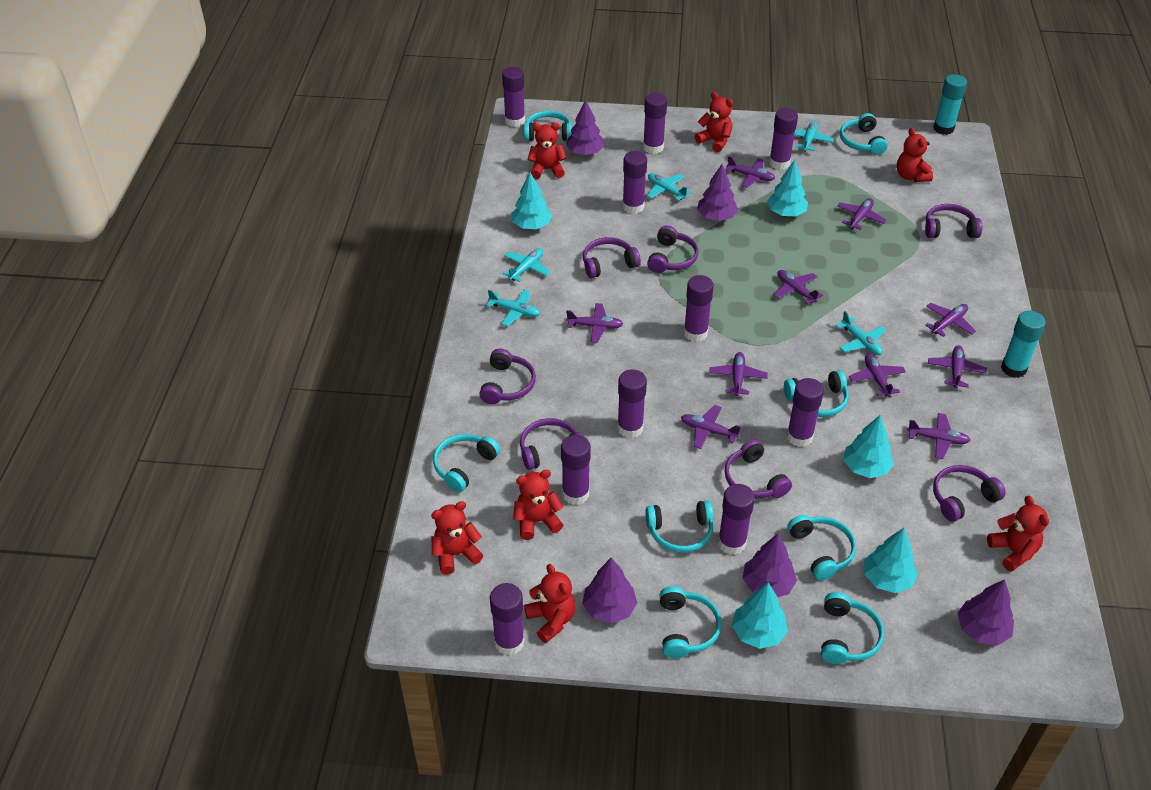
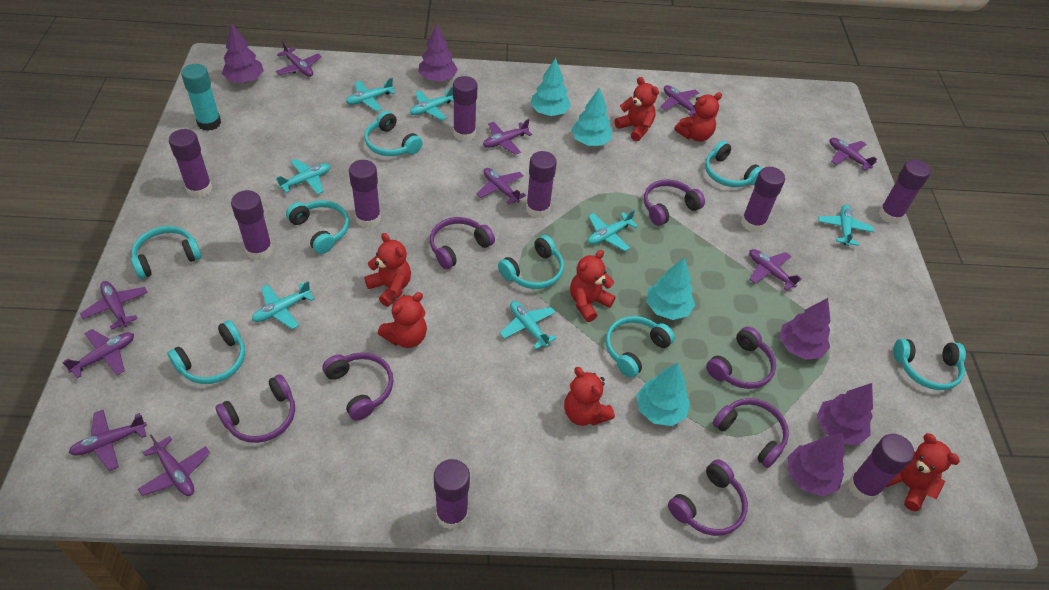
purple glue stick: 10 -> 9
turquoise glue stick: 2 -> 1
turquoise plane: 5 -> 7
turquoise tree: 5 -> 4

